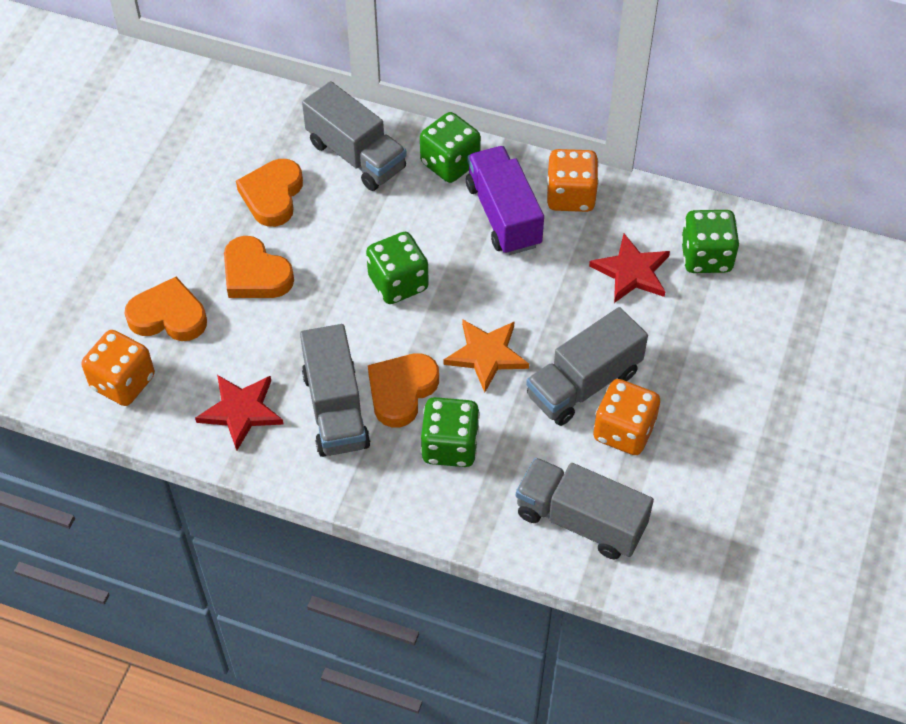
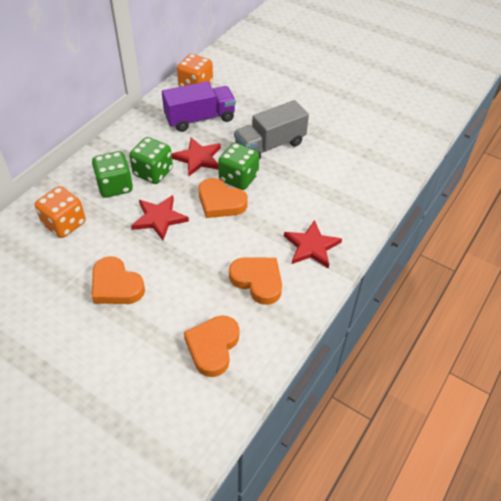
green dice: 4 -> 3
grey truck: 4 -> 1
orange dice: 3 -> 2
orange star: 1 -> 0
red star: 2 -> 3

